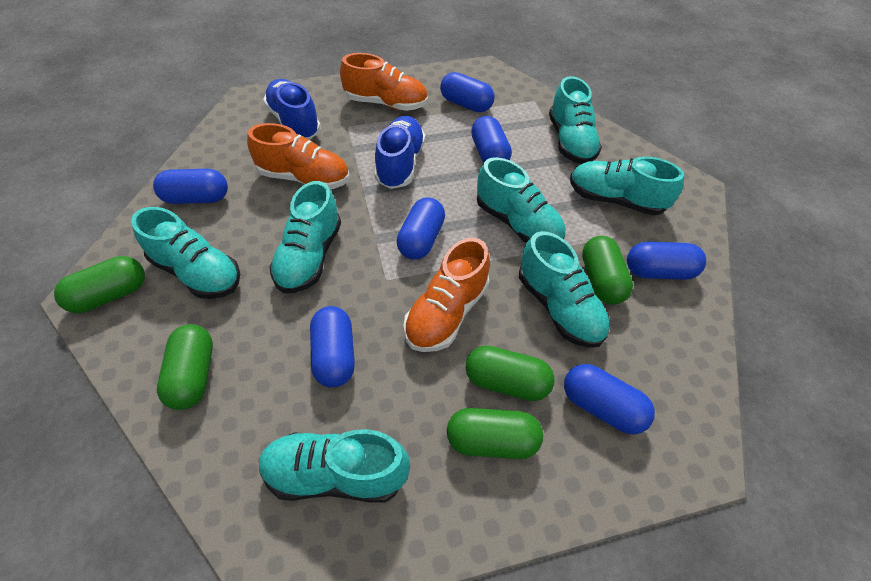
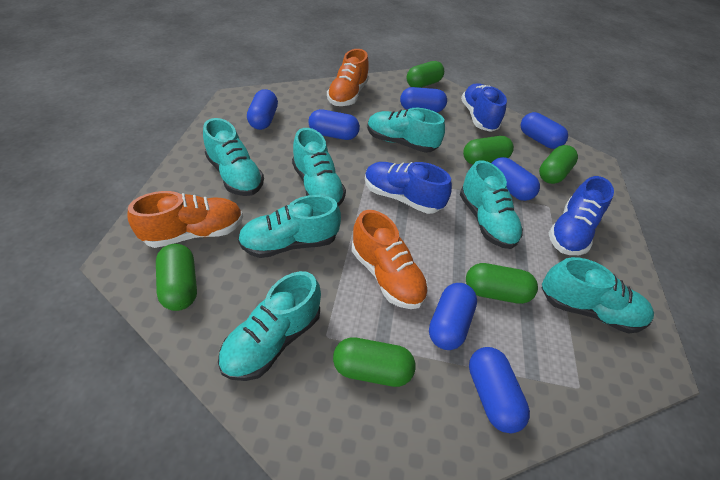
blue shoe: 2 -> 3
green capsule: 5 -> 6

